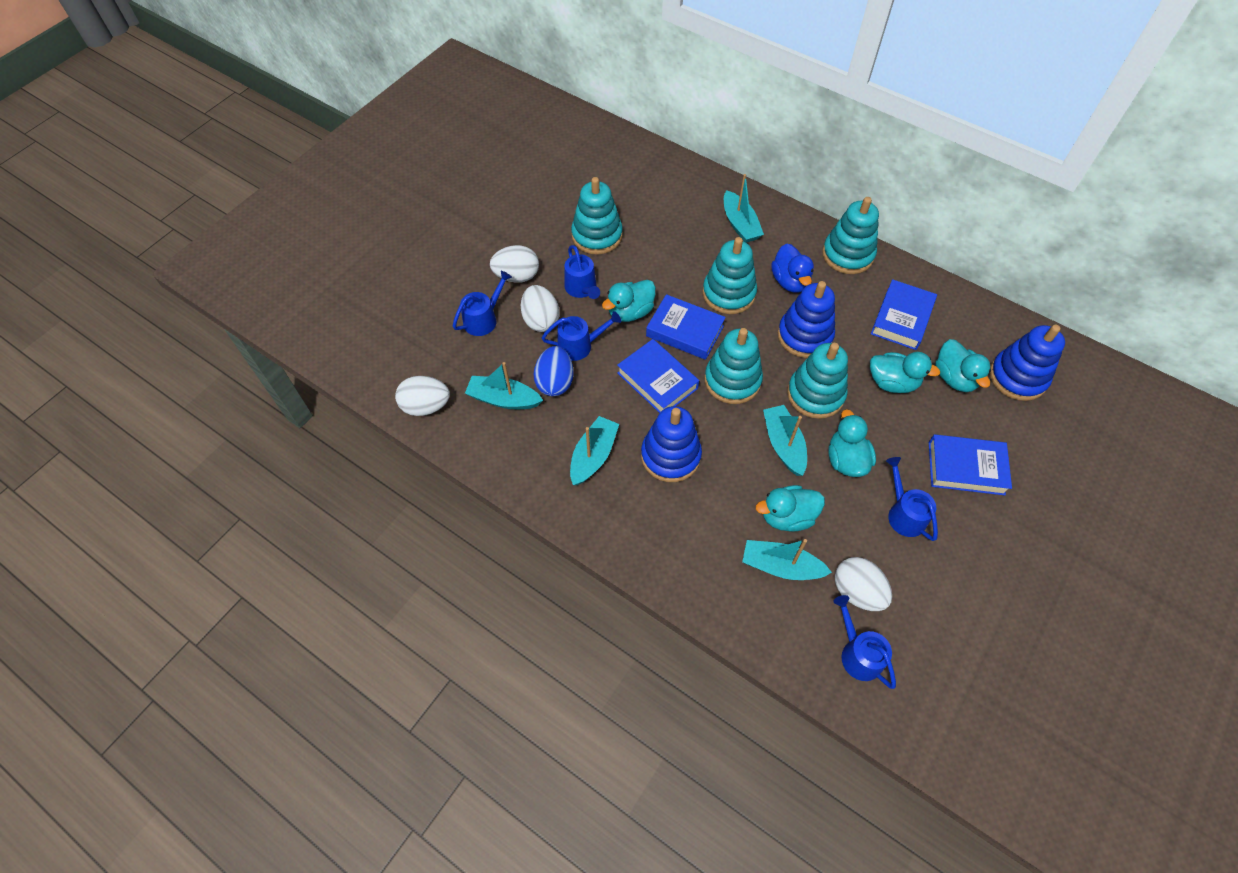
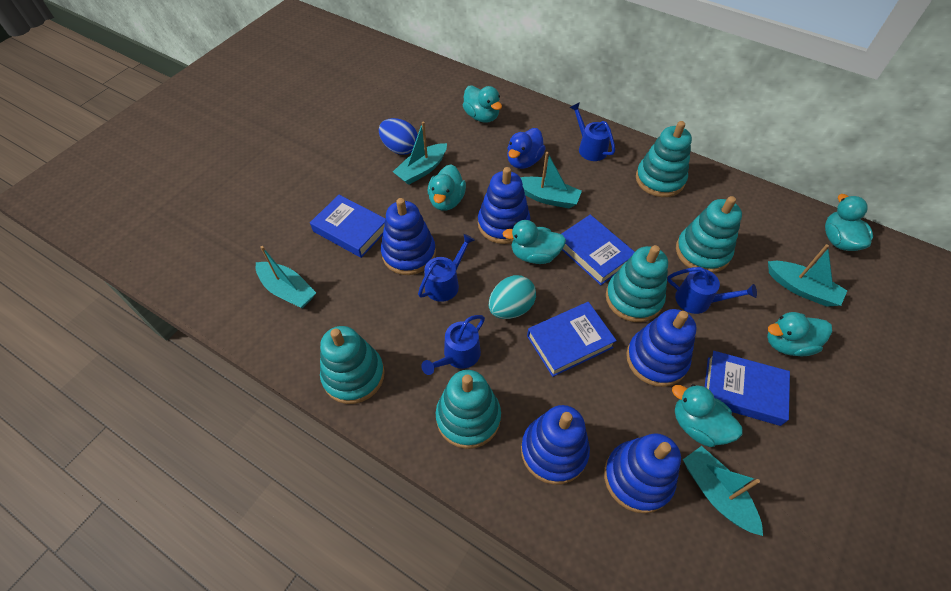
blue stacking toy: 3 -> 5
blue watering can: 5 -> 4
turquoise duck: 5 -> 6
turquoise egg: 0 -> 1
white egg: 4 -> 0

